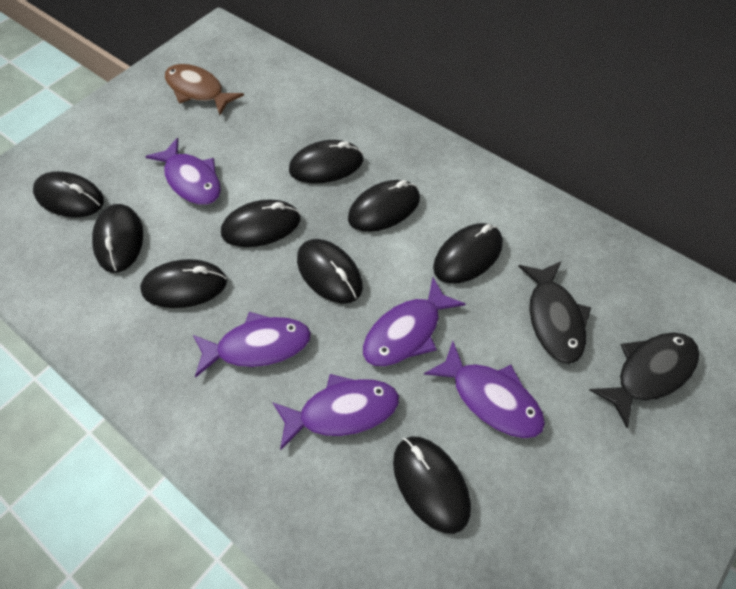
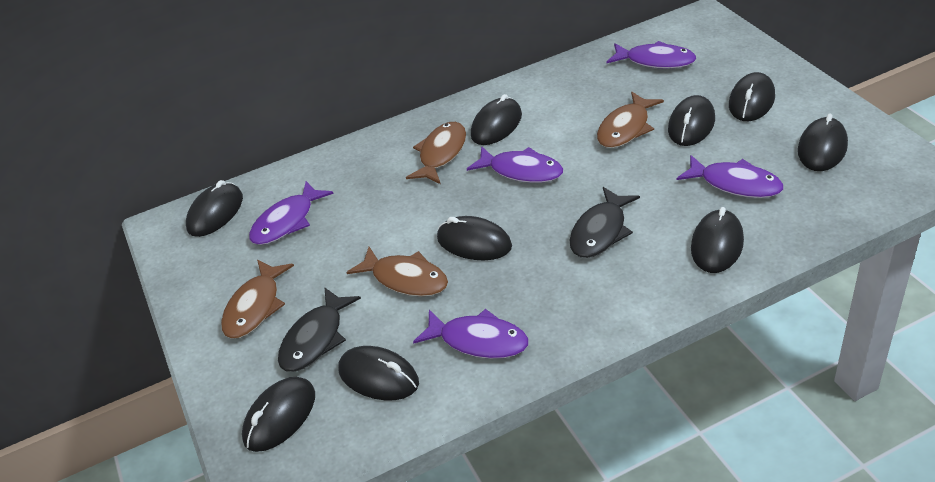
brown fish: 1 -> 4

